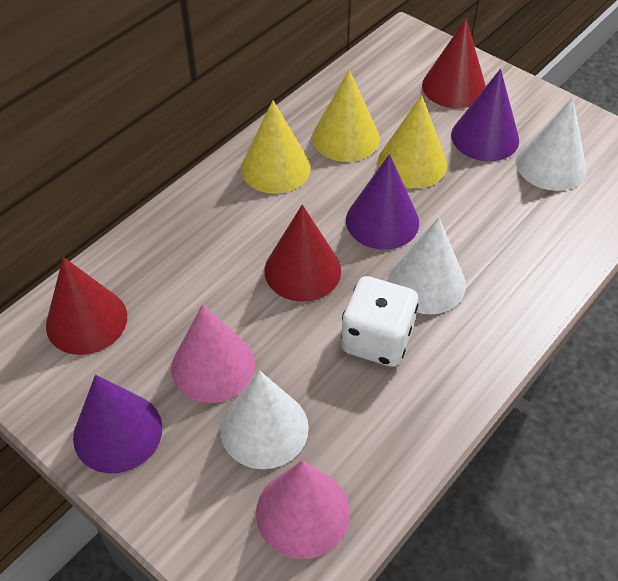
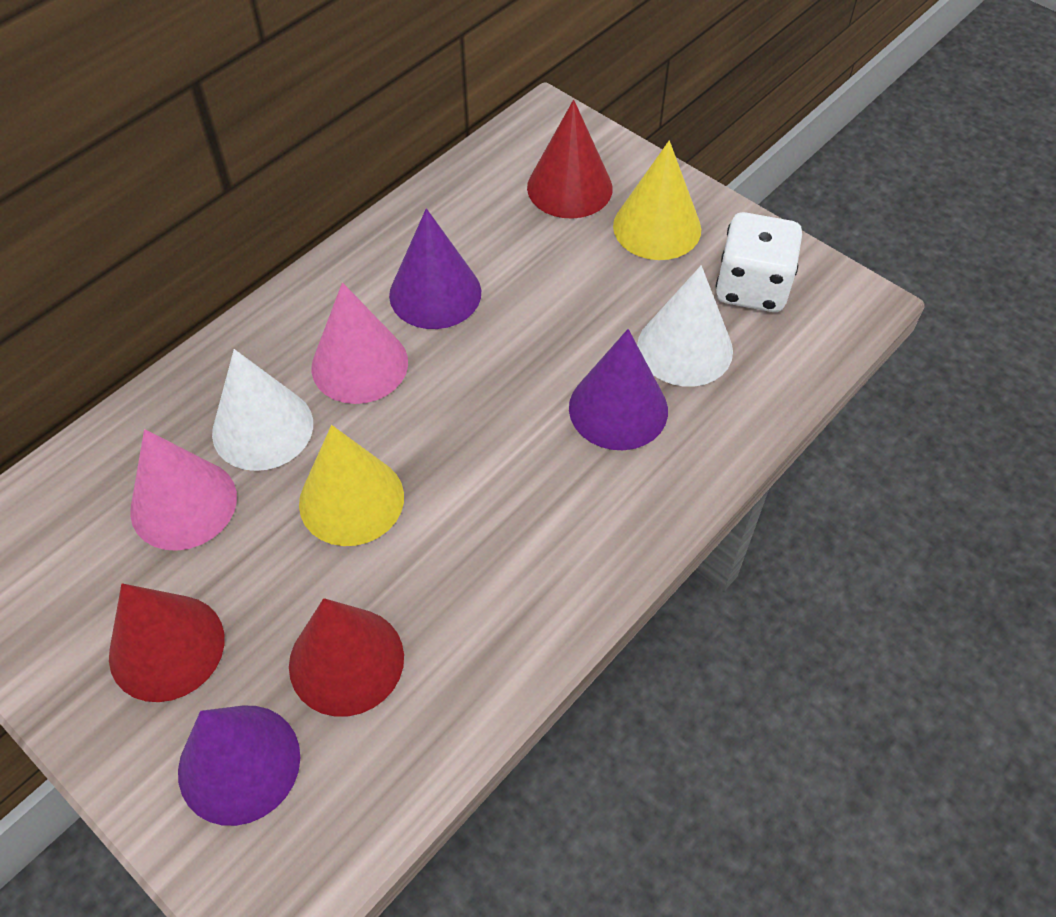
white cone: 3 -> 2
yellow cone: 3 -> 2

